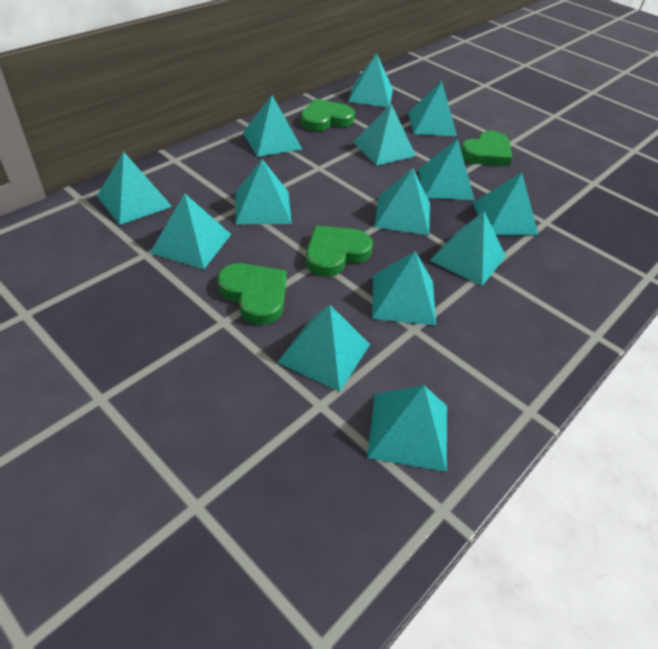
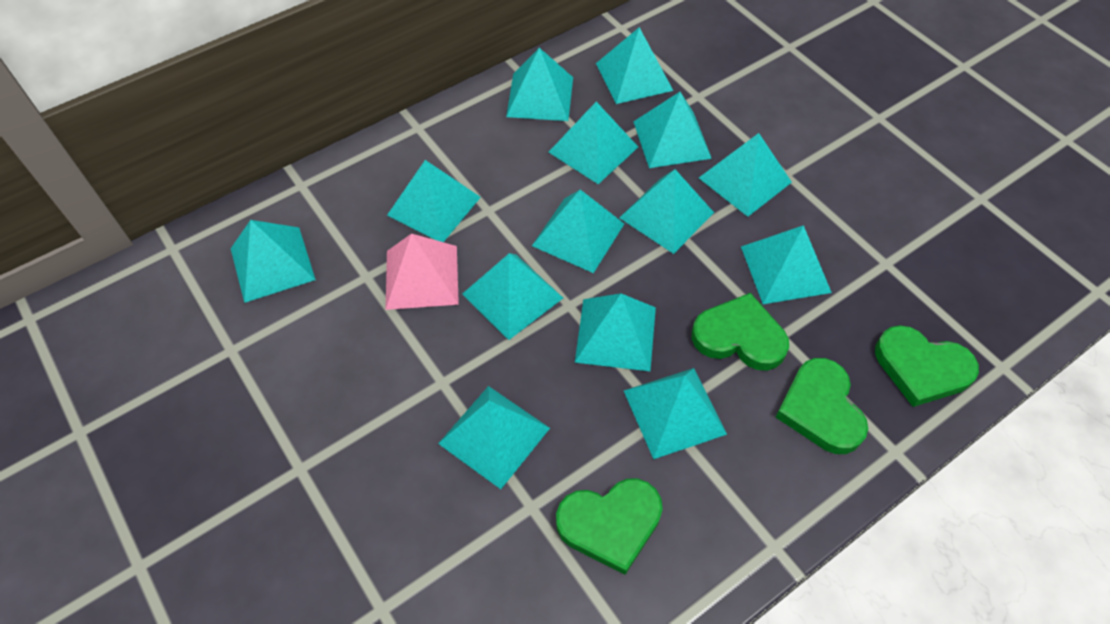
pink pyramid: 0 -> 1

